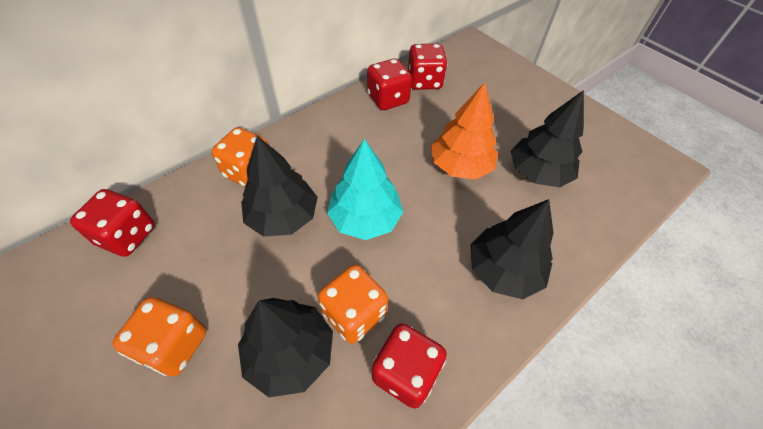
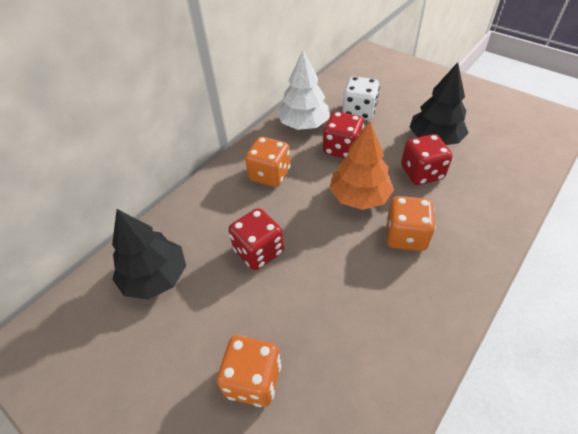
black tree: 4 -> 2
red dice: 4 -> 3
turquoise tree: 1 -> 0
white dice: 0 -> 1
white tree: 0 -> 1

